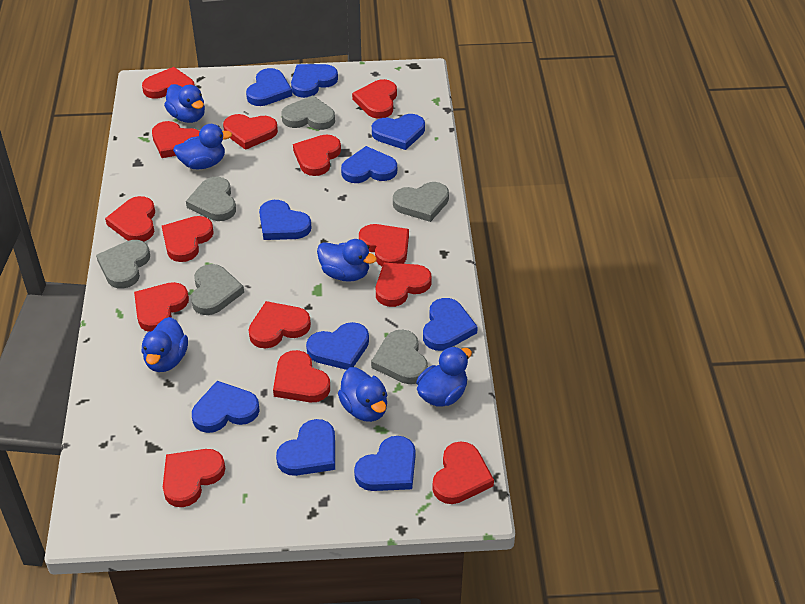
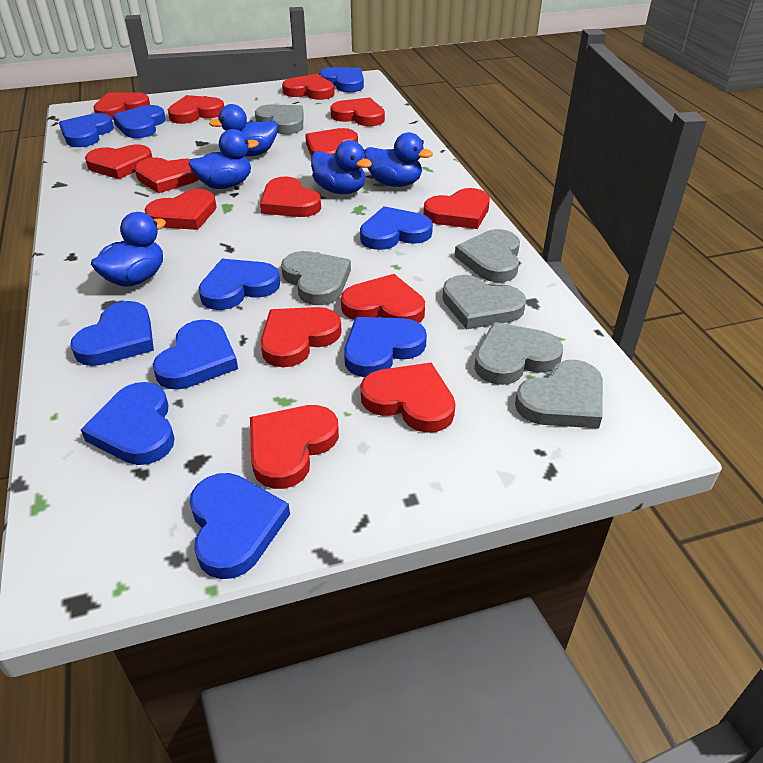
blue duck: 6 -> 5

